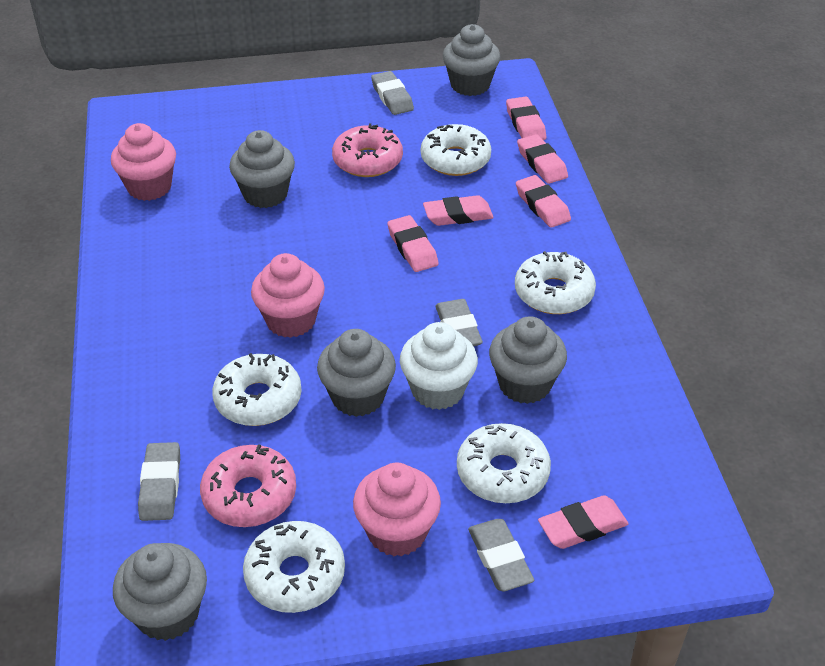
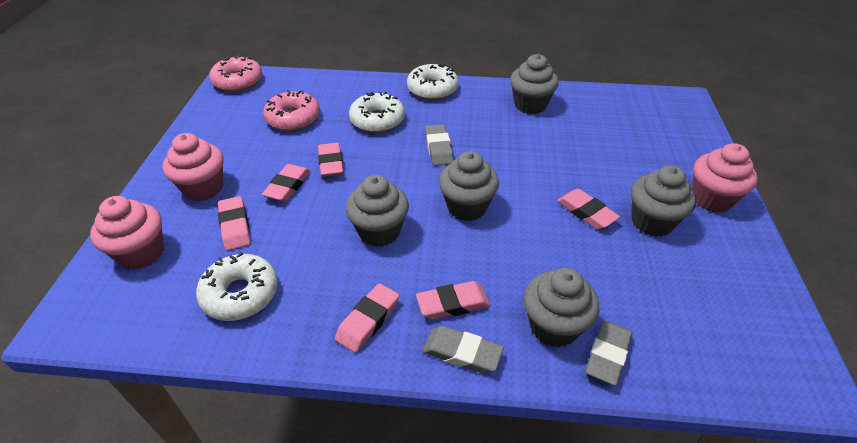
grey eraser: 4 -> 3
white cupcake: 1 -> 0
white donut: 5 -> 3

